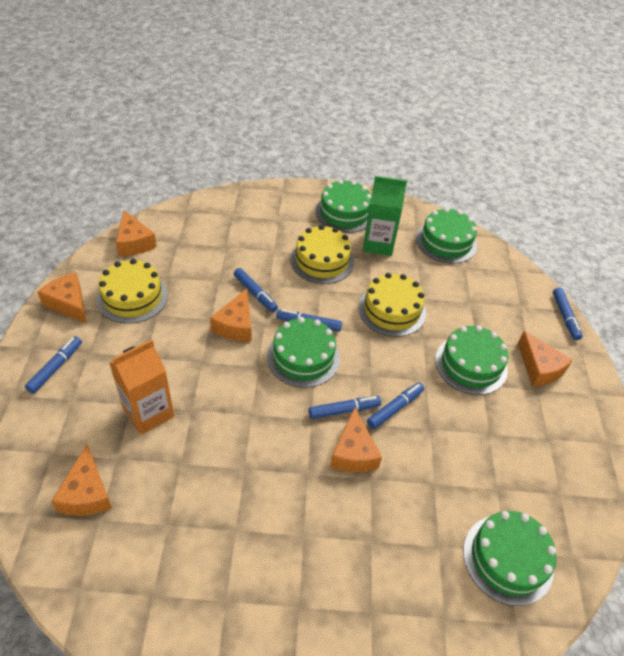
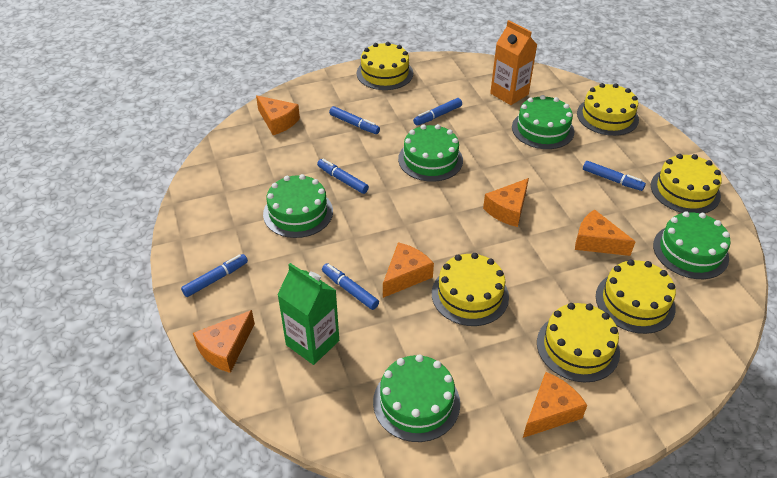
yellow cake: 3 -> 6

